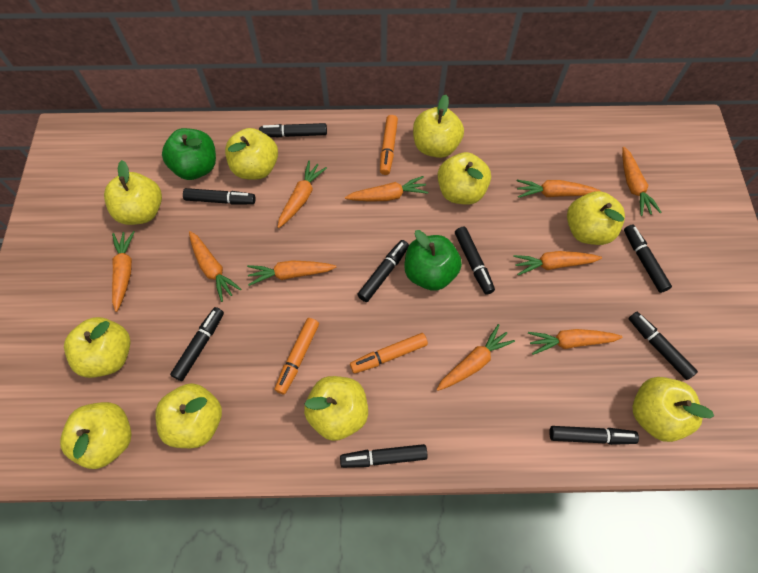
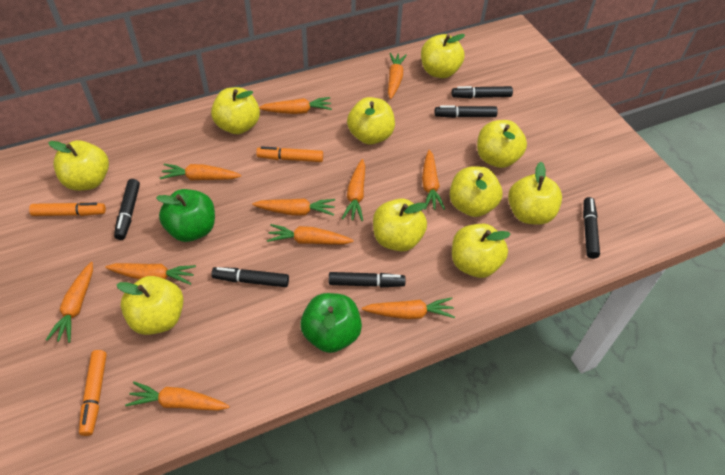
black marker: 9 -> 6
orange carrot: 10 -> 11

